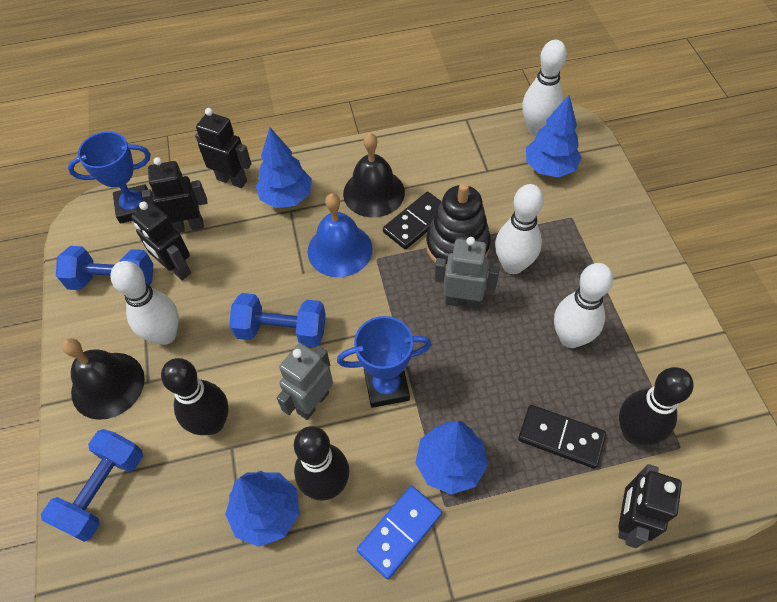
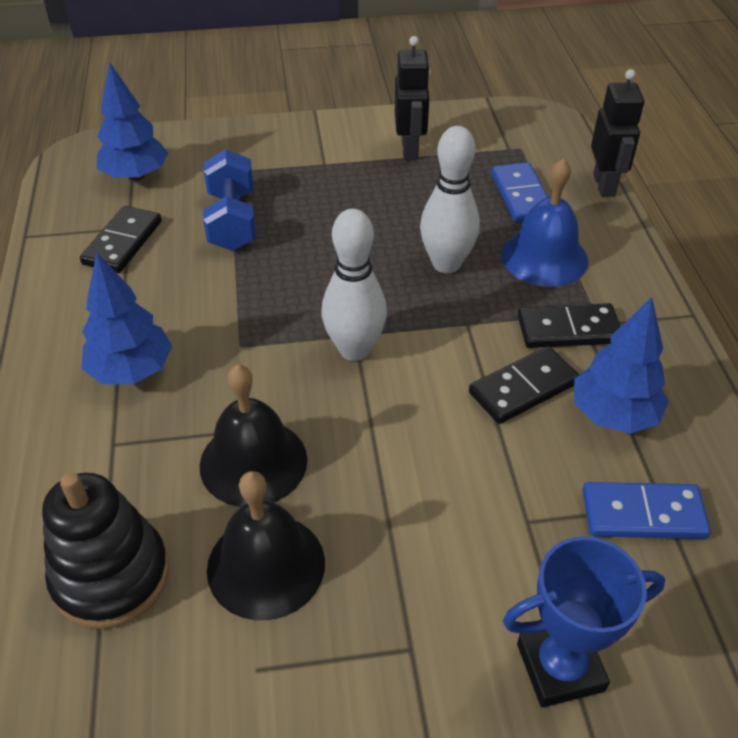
black bowling pin: 3 -> 0
black domino: 2 -> 3
black robot: 4 -> 2
blue domino: 1 -> 2
blue dumbbell: 3 -> 1
blue tree: 4 -> 3
blue trophy: 2 -> 1
grey robot: 2 -> 0
white bowling pin: 4 -> 2

